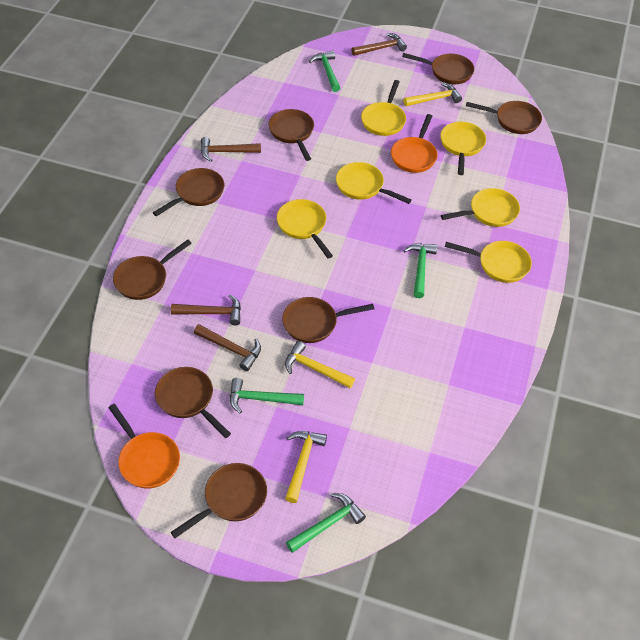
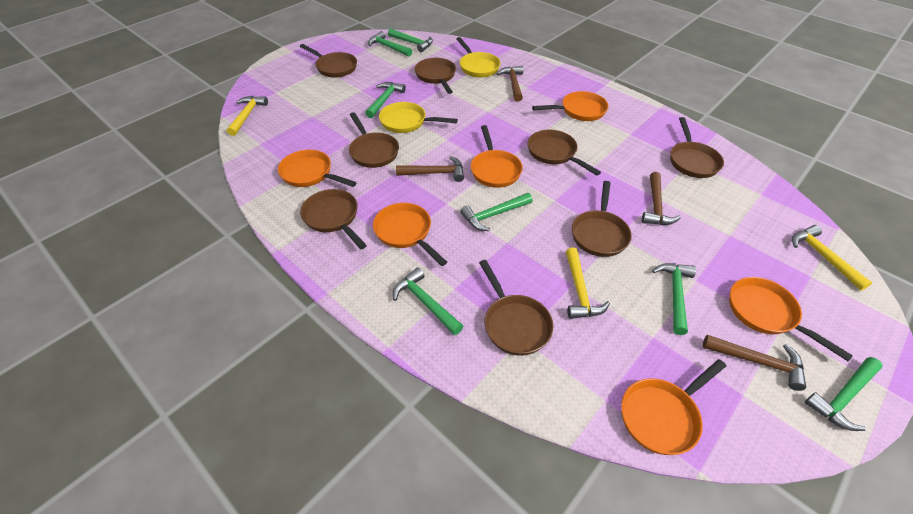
green hammer: 4 -> 7
orange pan: 2 -> 6
yellow pan: 6 -> 2

